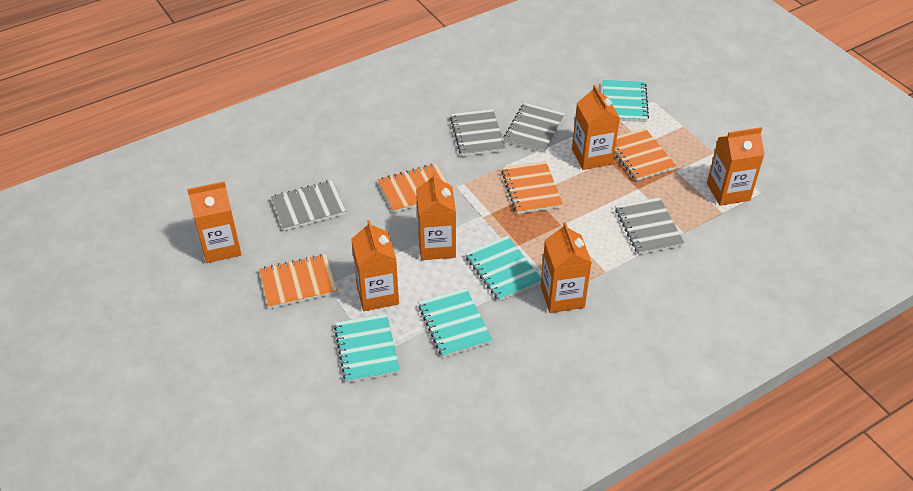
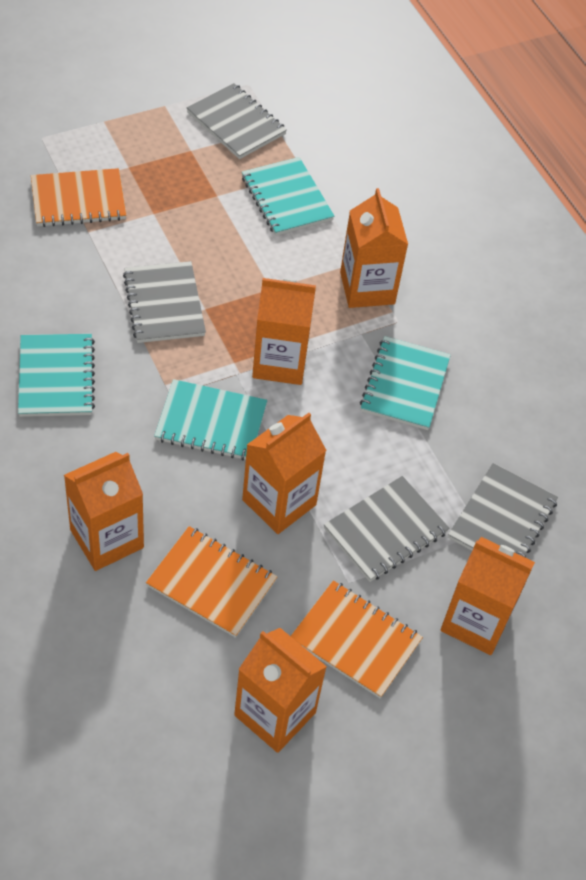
orange notebook: 4 -> 3

